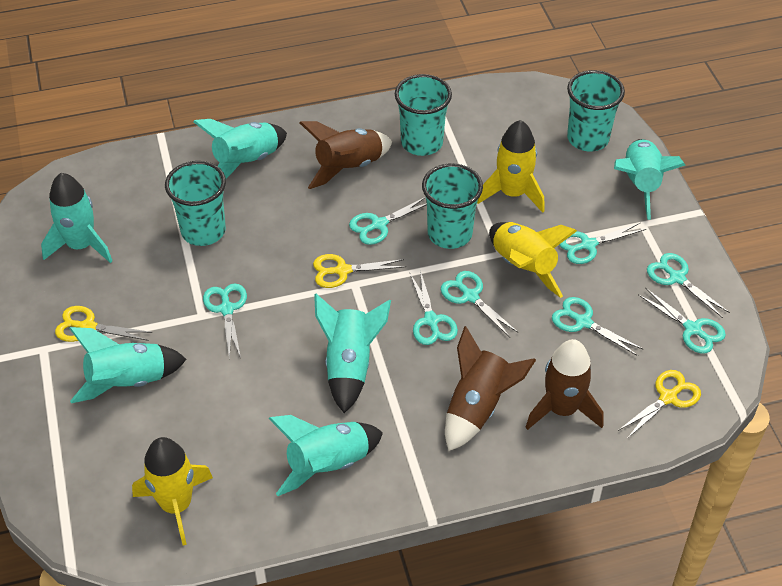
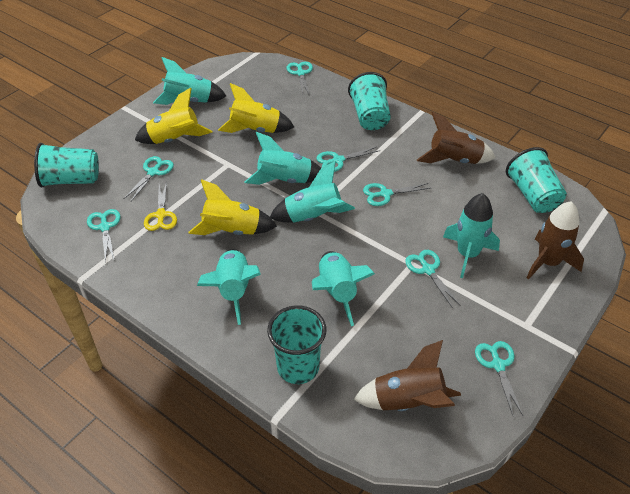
turquoise scissors: 8 -> 7
yellow scissors: 3 -> 1

